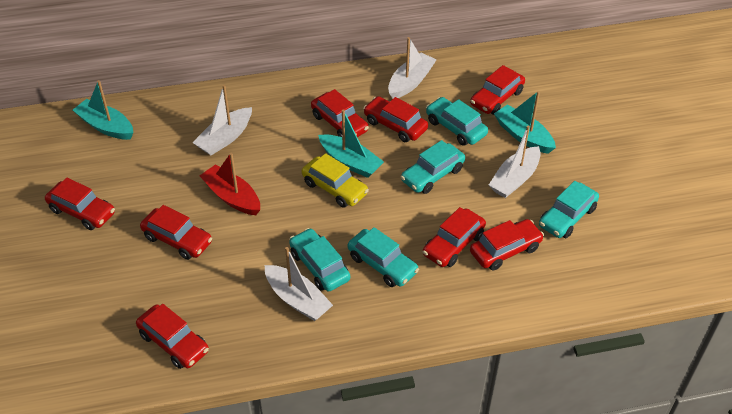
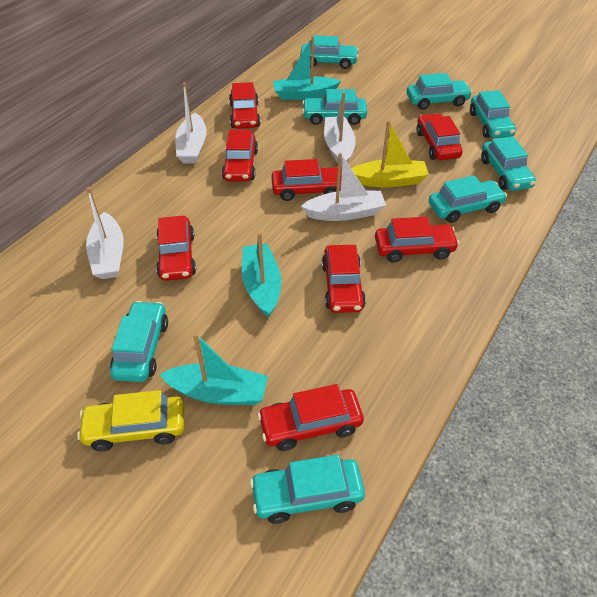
red boat: 1 -> 0
turquoise car: 5 -> 8
yellow boat: 0 -> 1

